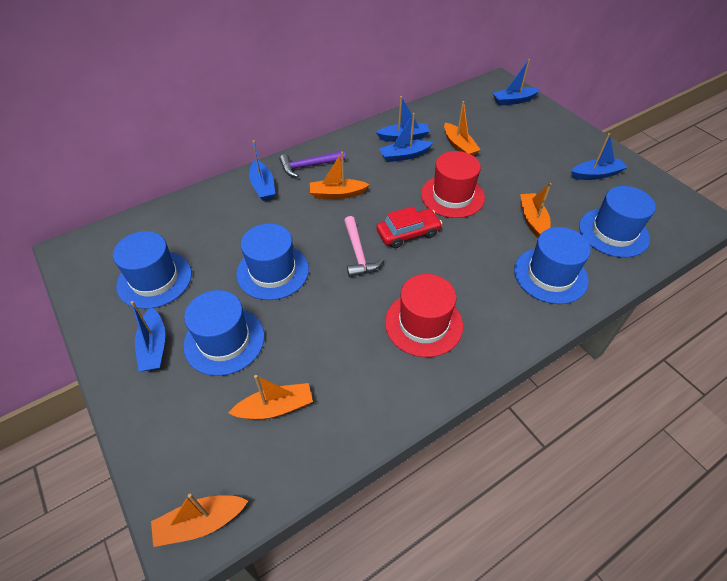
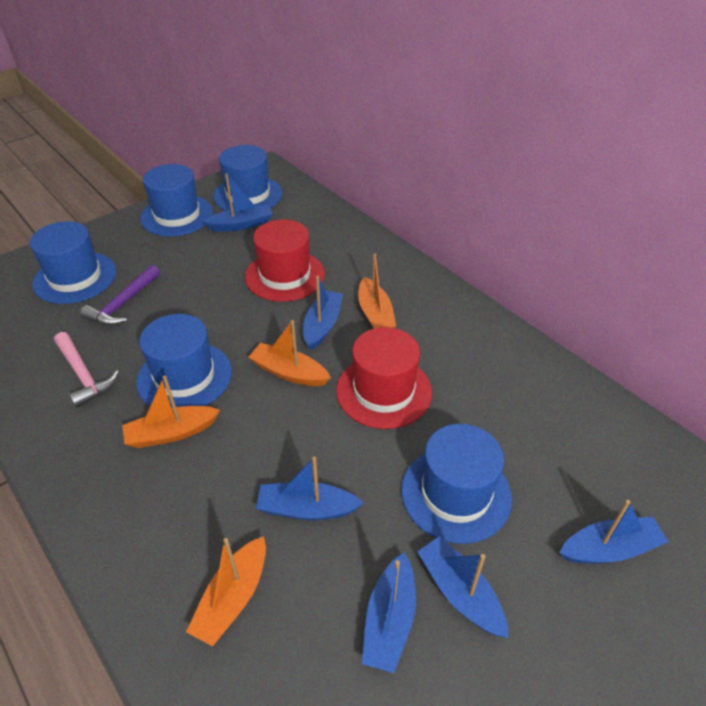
orange boat: 5 -> 4
red car: 1 -> 0

